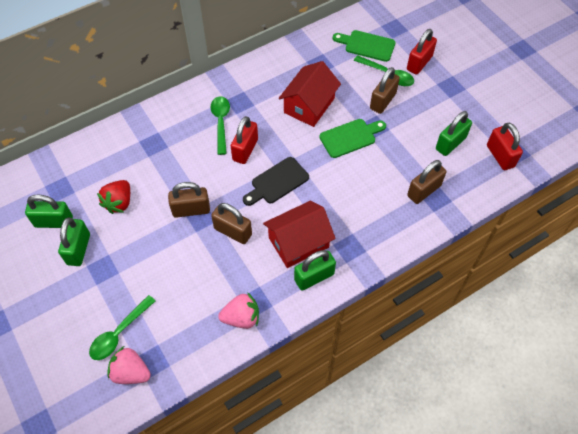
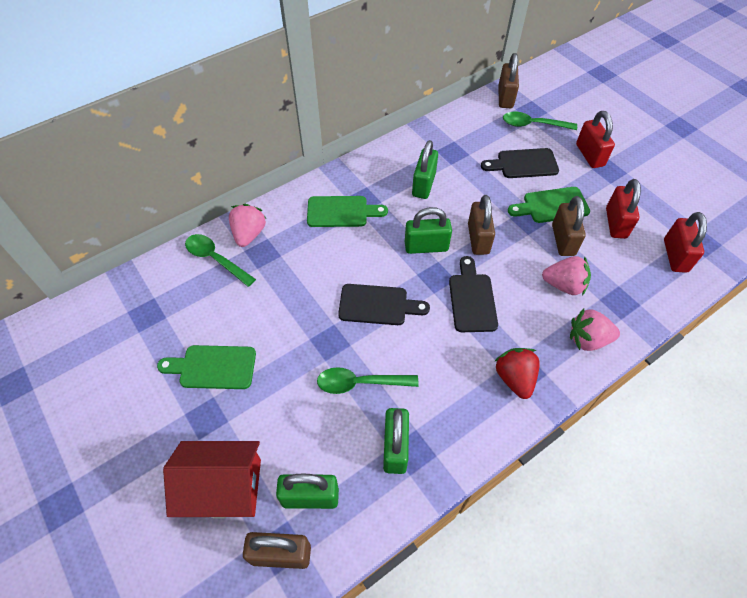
black cutting board: 1 -> 3
green cutting board: 2 -> 3
pink strawberry: 2 -> 3
red house: 2 -> 1

